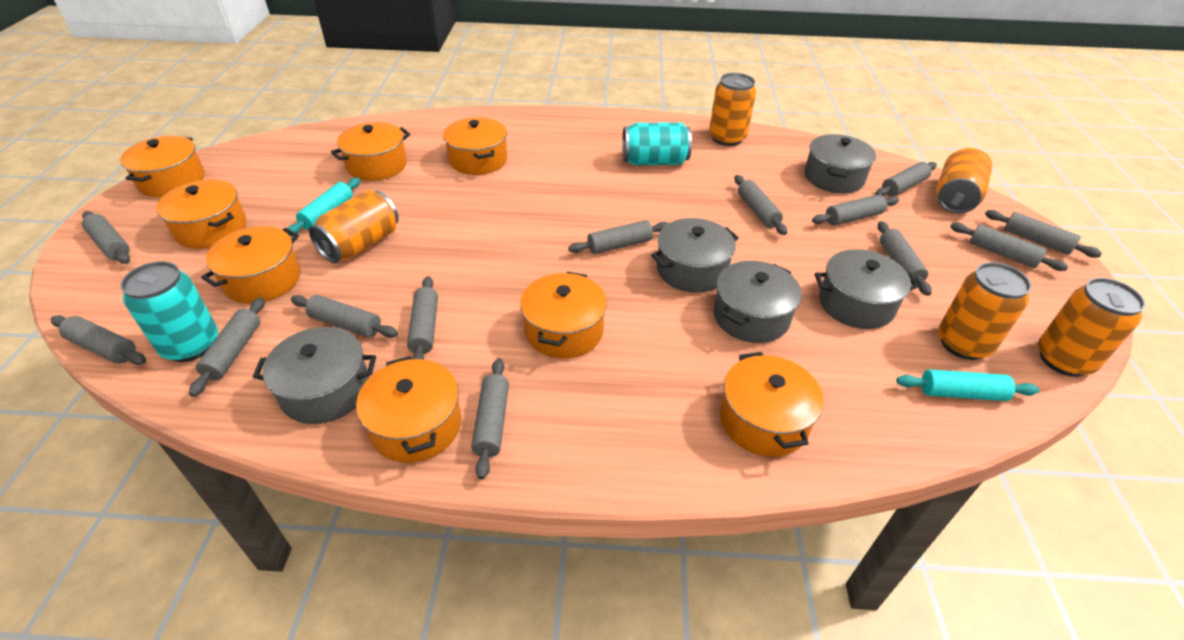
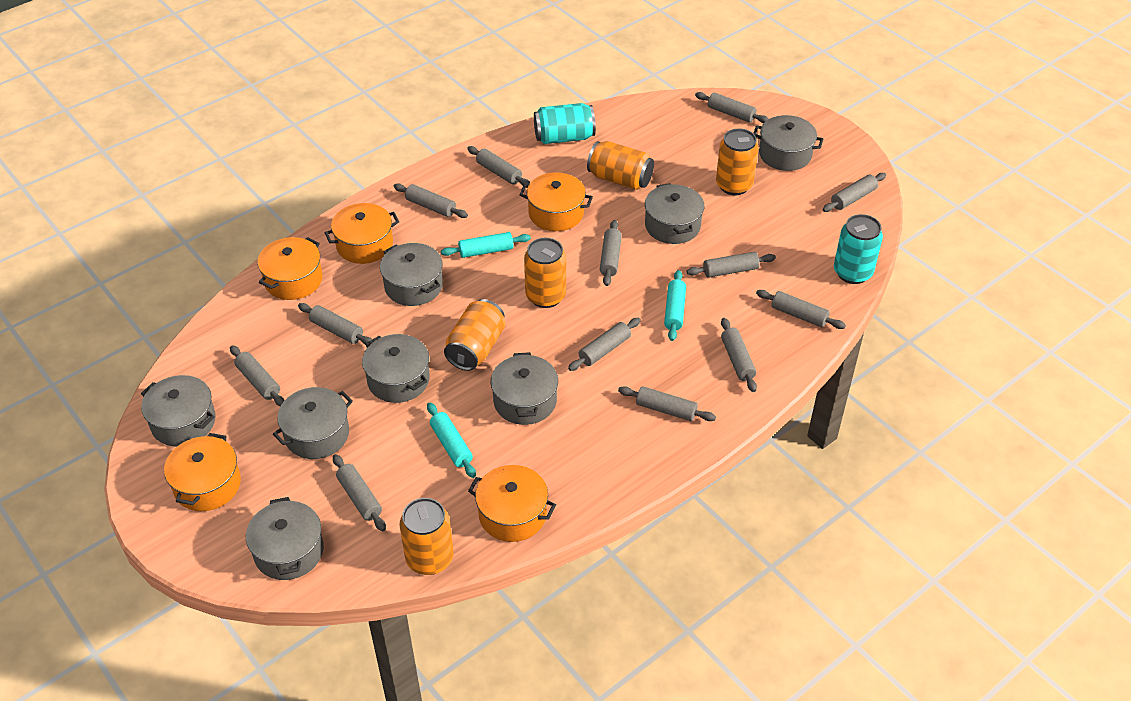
grey pot: 5 -> 8
orange pot: 8 -> 5
turquoise rolling pin: 2 -> 3

